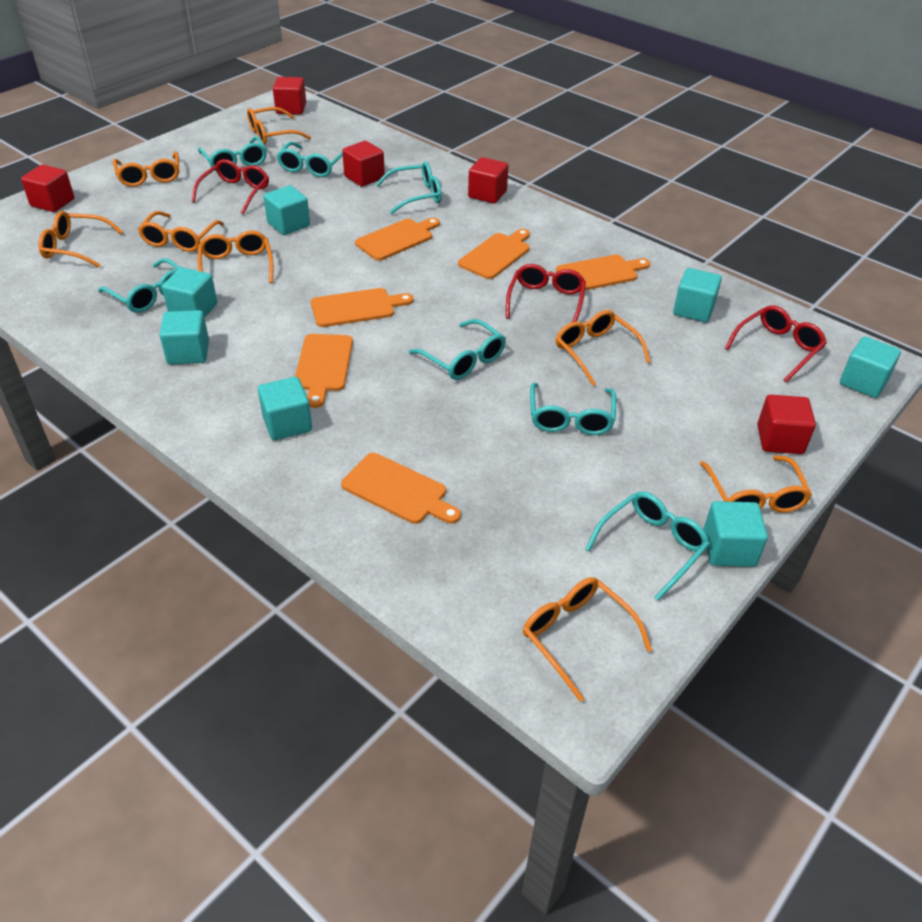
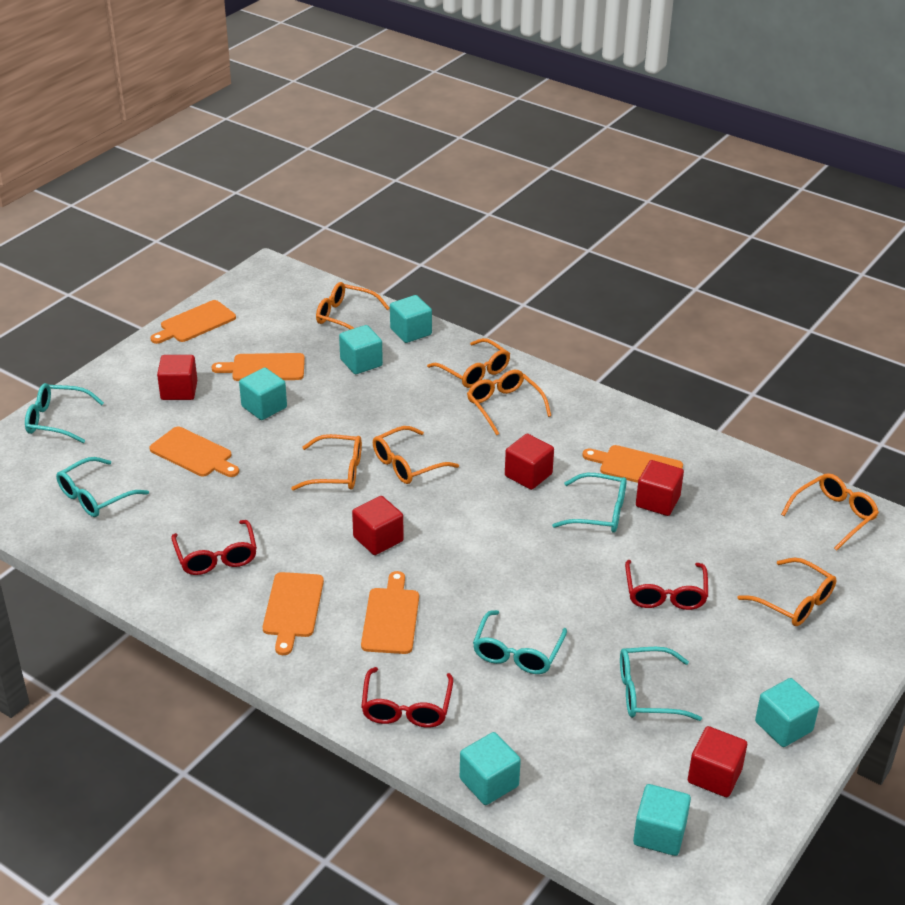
orange glasses: 8 -> 7
turquoise cube: 7 -> 6
turquoise glasses: 7 -> 5

